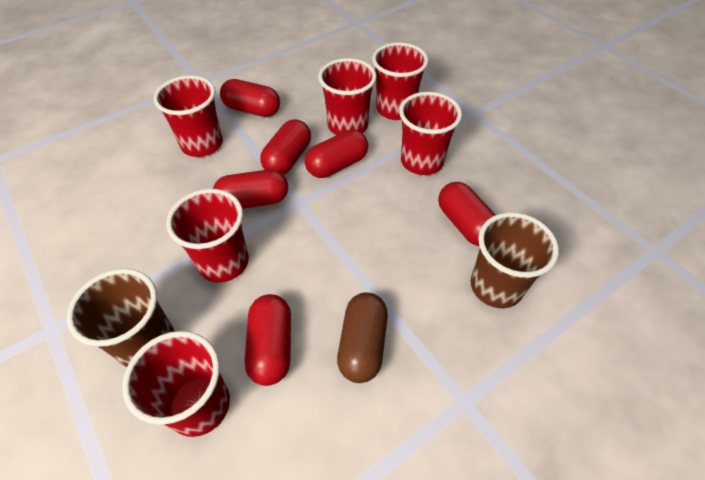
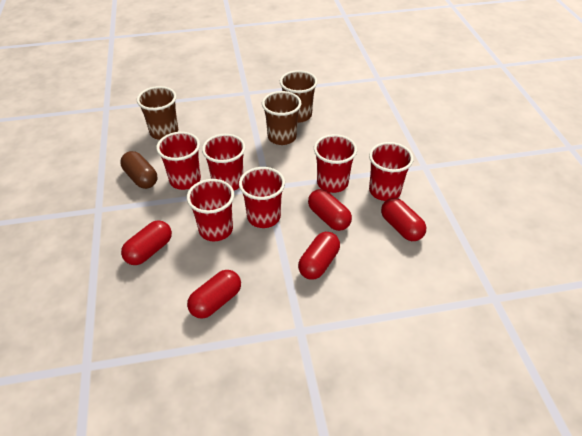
brown cup: 2 -> 3
red capsule: 6 -> 5

